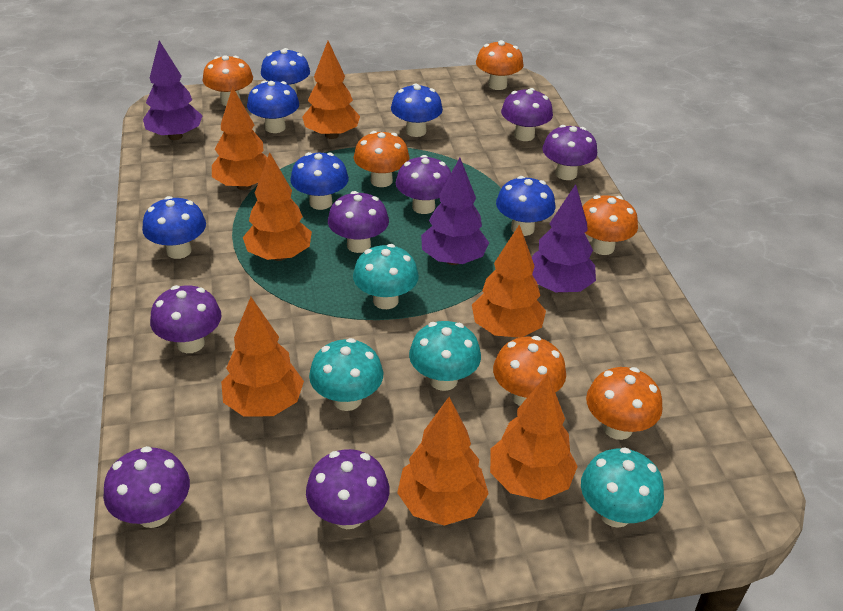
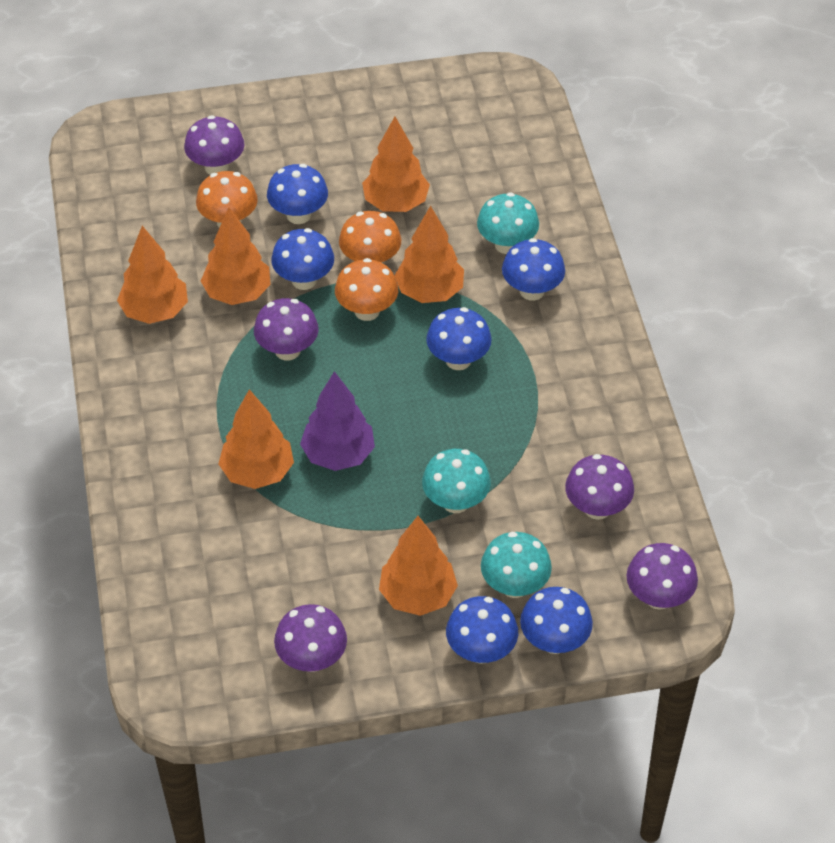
orange mushroom: 6 -> 3
orange tree: 7 -> 6
purple mushroom: 7 -> 5
purple tree: 3 -> 1
turquoise mushroom: 4 -> 3

